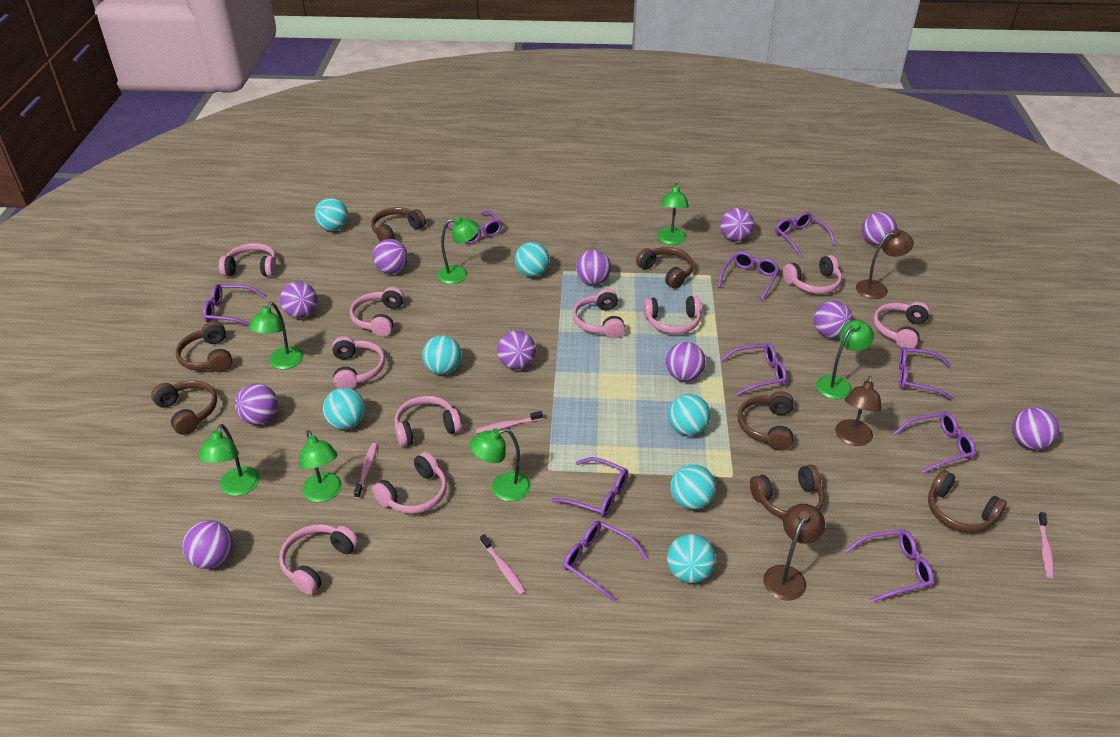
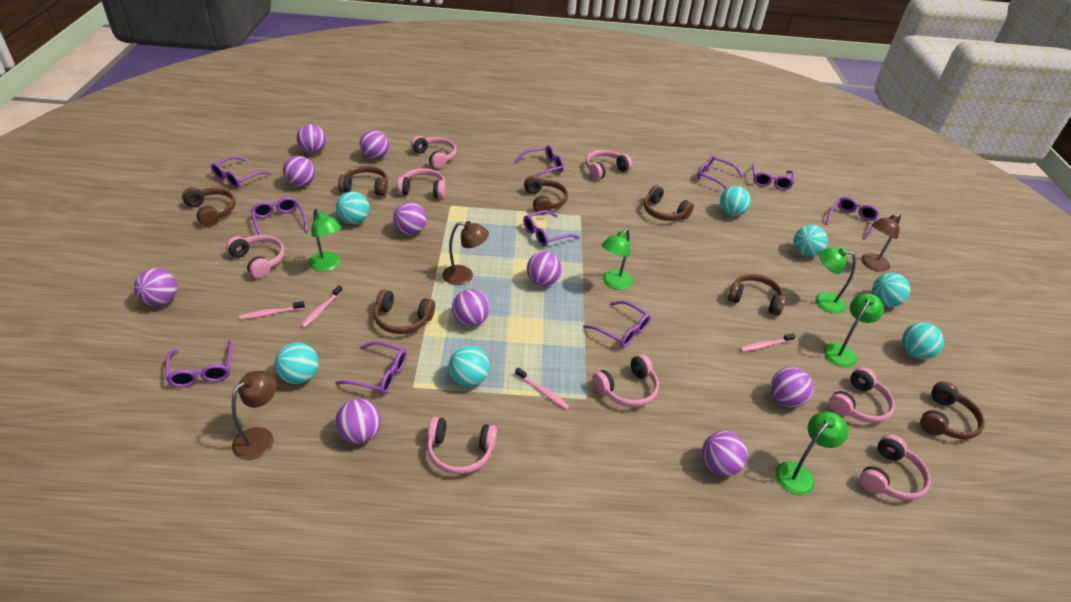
green lamp: 7 -> 5
pink headphones: 10 -> 8
purple ball: 11 -> 10

